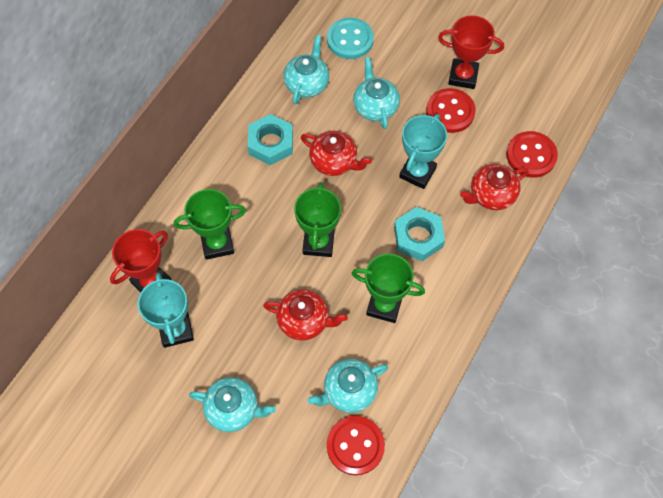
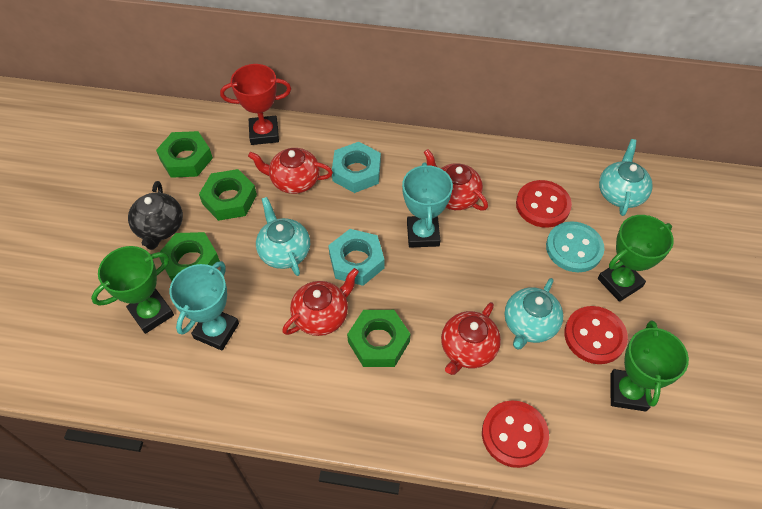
black teapot: 0 -> 1
green nut: 0 -> 4
red teapot: 3 -> 4
red trophy: 2 -> 1
turquoise teapot: 4 -> 3

